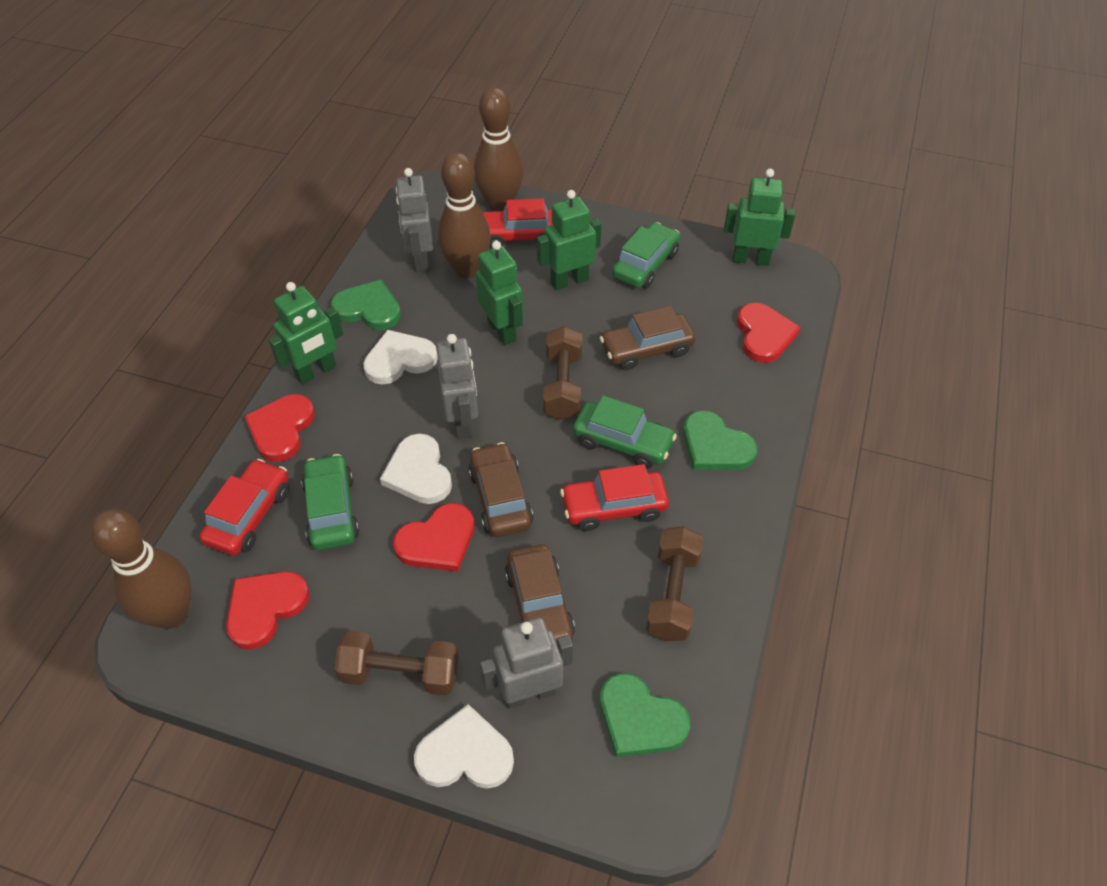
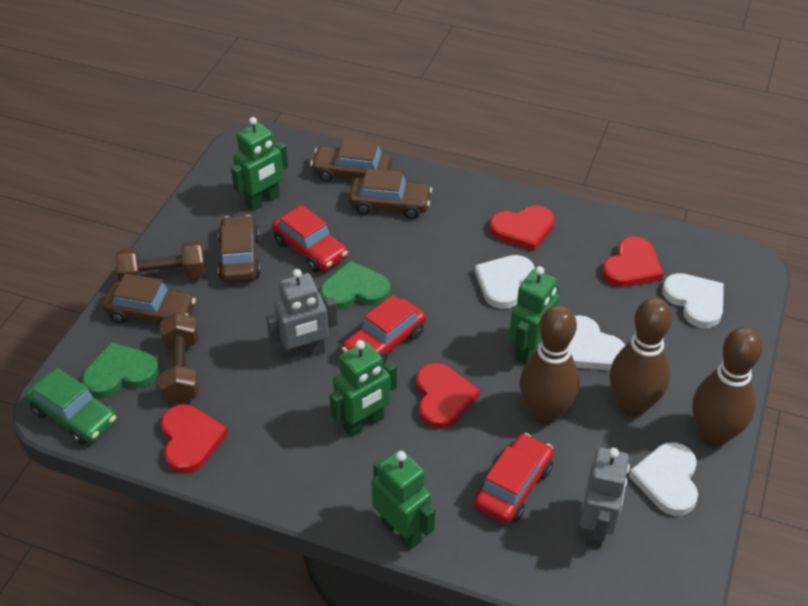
brown car: 3 -> 4
brown dumbbell: 3 -> 2
green car: 3 -> 1
green heart: 3 -> 2
grey robot: 3 -> 2
white heart: 3 -> 4

